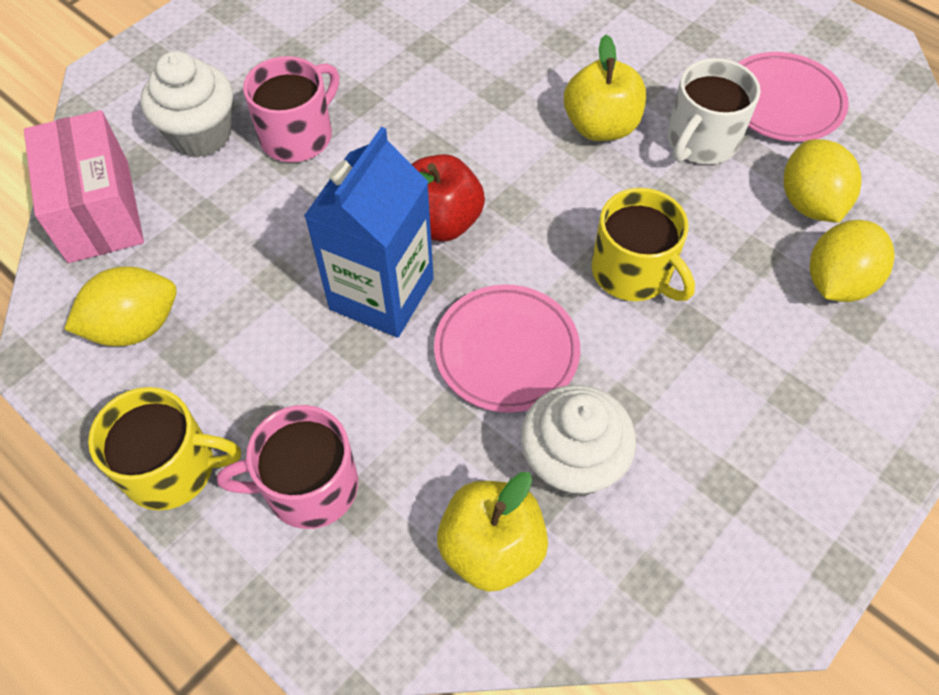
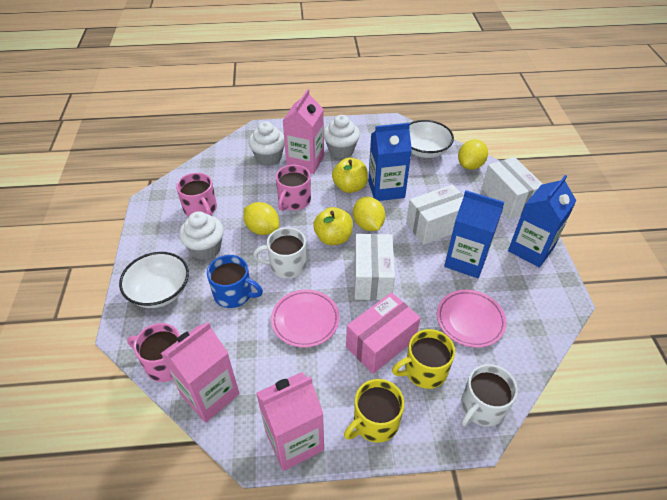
blue carton: 1 -> 3
blue mug: 0 -> 1
pink carton: 0 -> 3
pink mug: 2 -> 3
red apple: 1 -> 0
white bowl: 0 -> 2
white box: 0 -> 3
white cupcake: 2 -> 3
white mug: 1 -> 2

